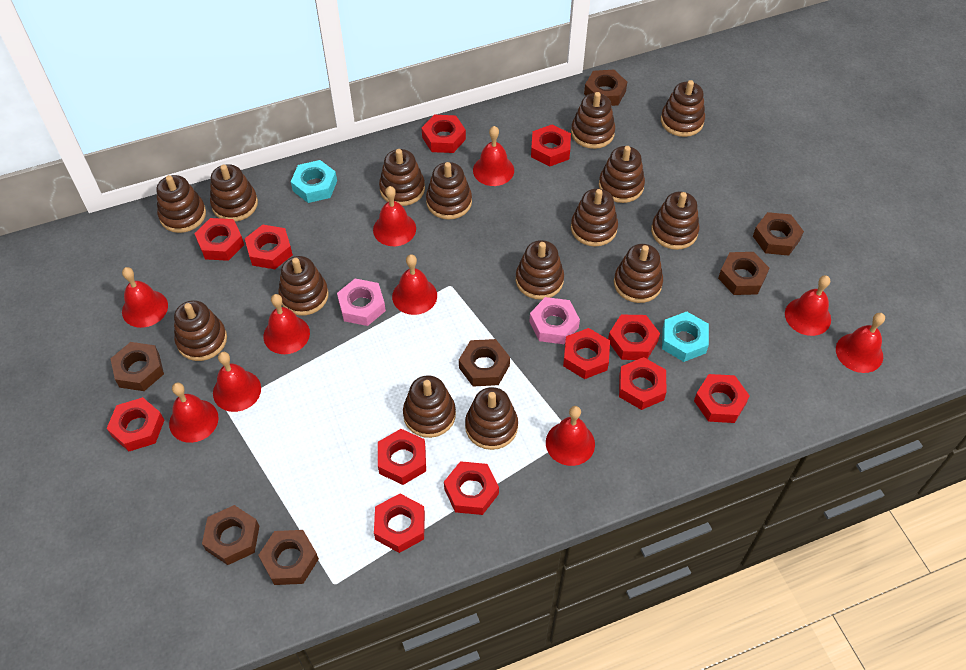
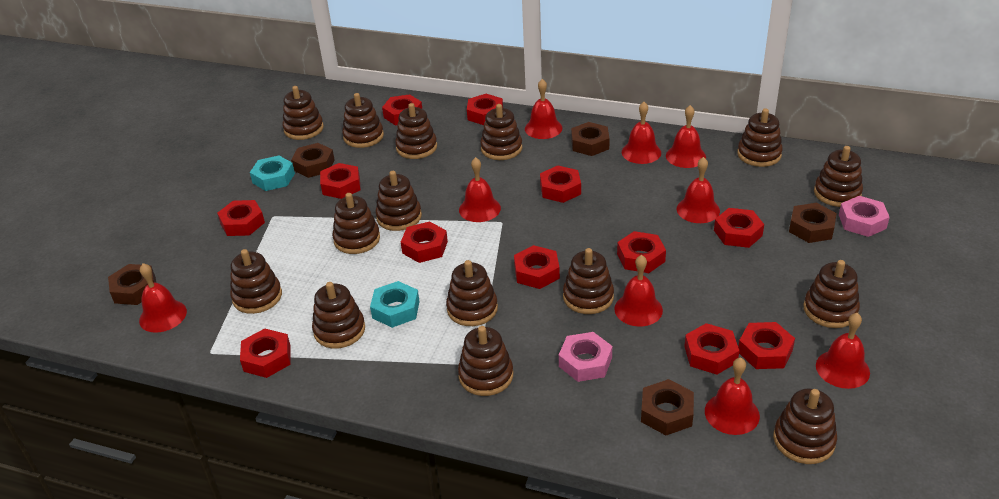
brown nut: 7 -> 5
red bell: 10 -> 9

